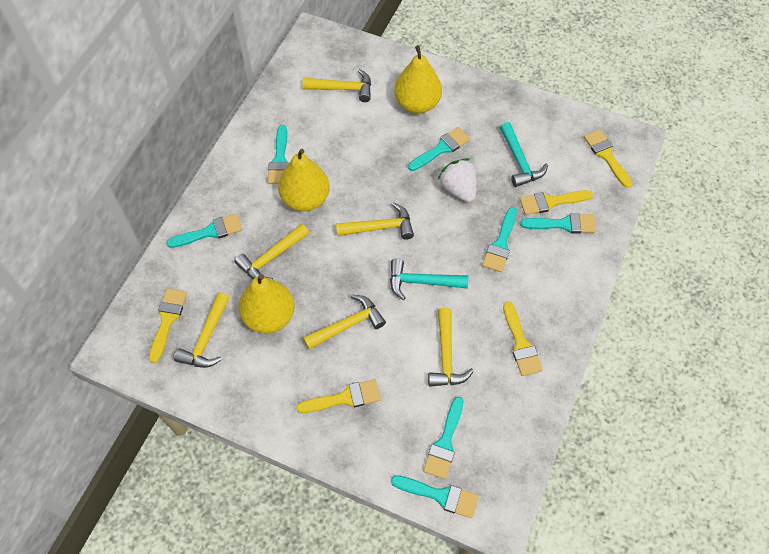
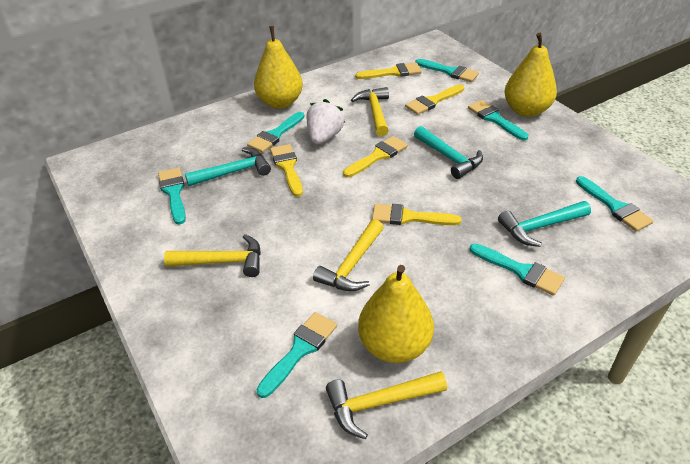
turquoise hammer: 2 -> 3
yellow hammer: 6 -> 4

